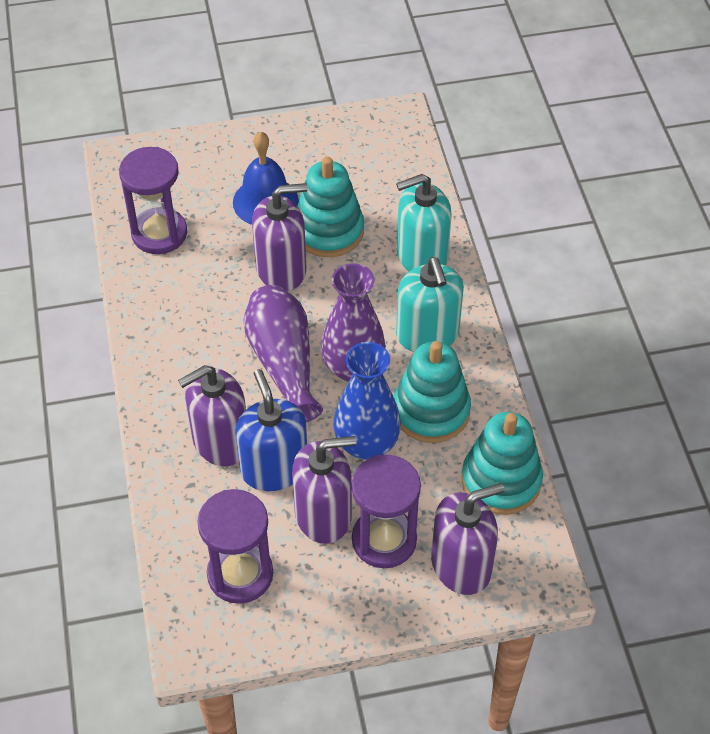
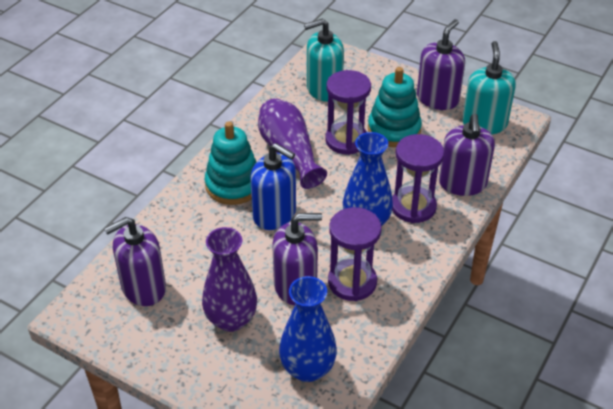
blue bell: 1 -> 0
blue vase: 1 -> 2
turquoise stacking toy: 3 -> 2

